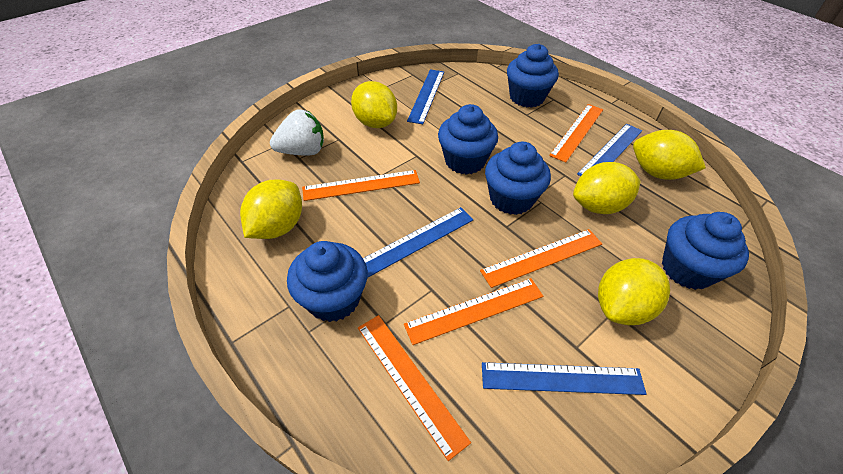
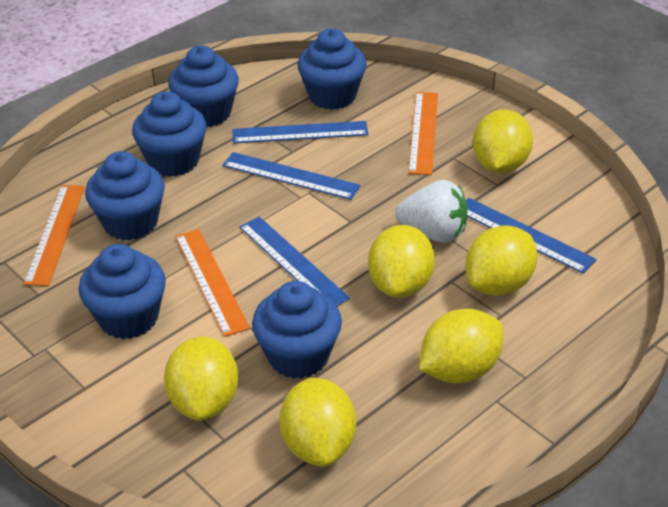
blue cupcake: 5 -> 6
orange ruler: 5 -> 3
yellow lemon: 5 -> 6

